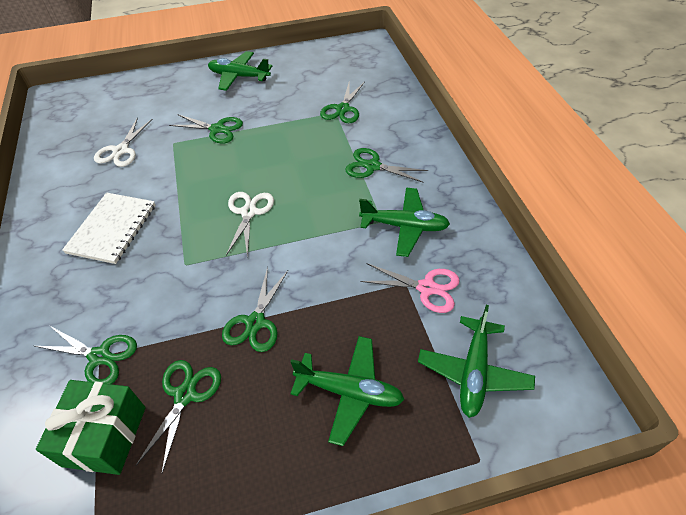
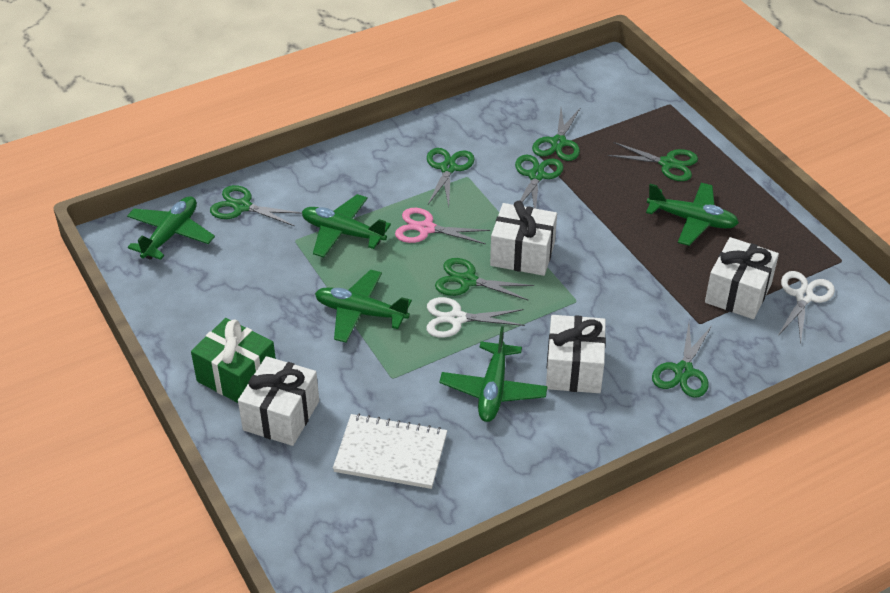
green plane: 4 -> 5
green scissors: 6 -> 7
white gift: 0 -> 4

